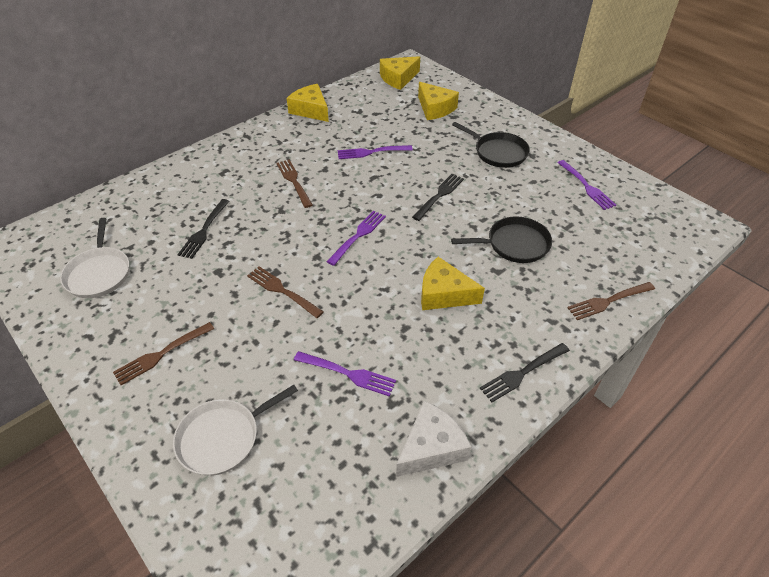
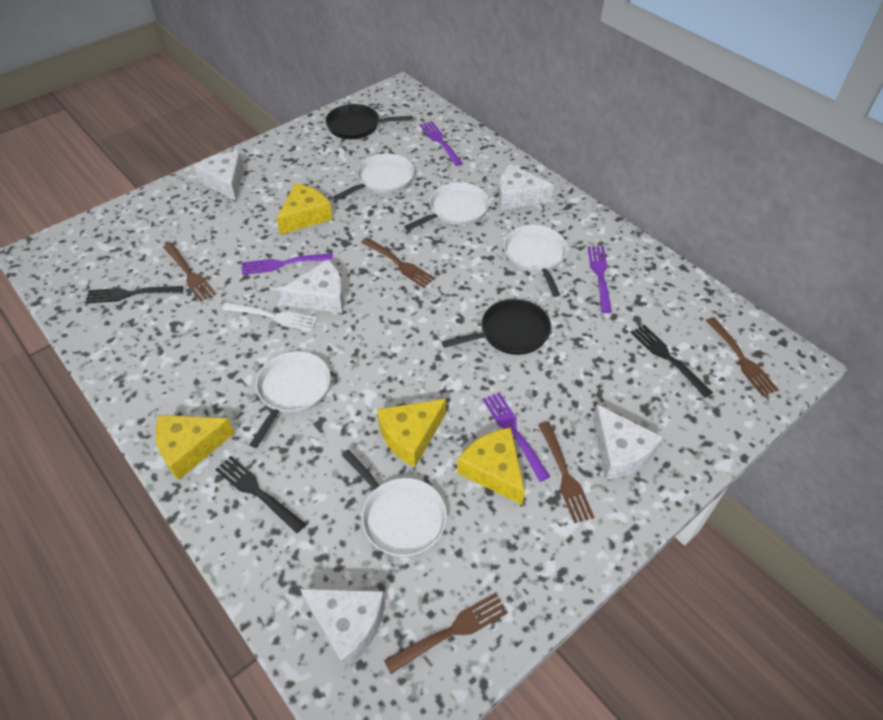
brown fork: 4 -> 5
white cheese: 1 -> 5
white fork: 0 -> 1
white pan: 2 -> 5

